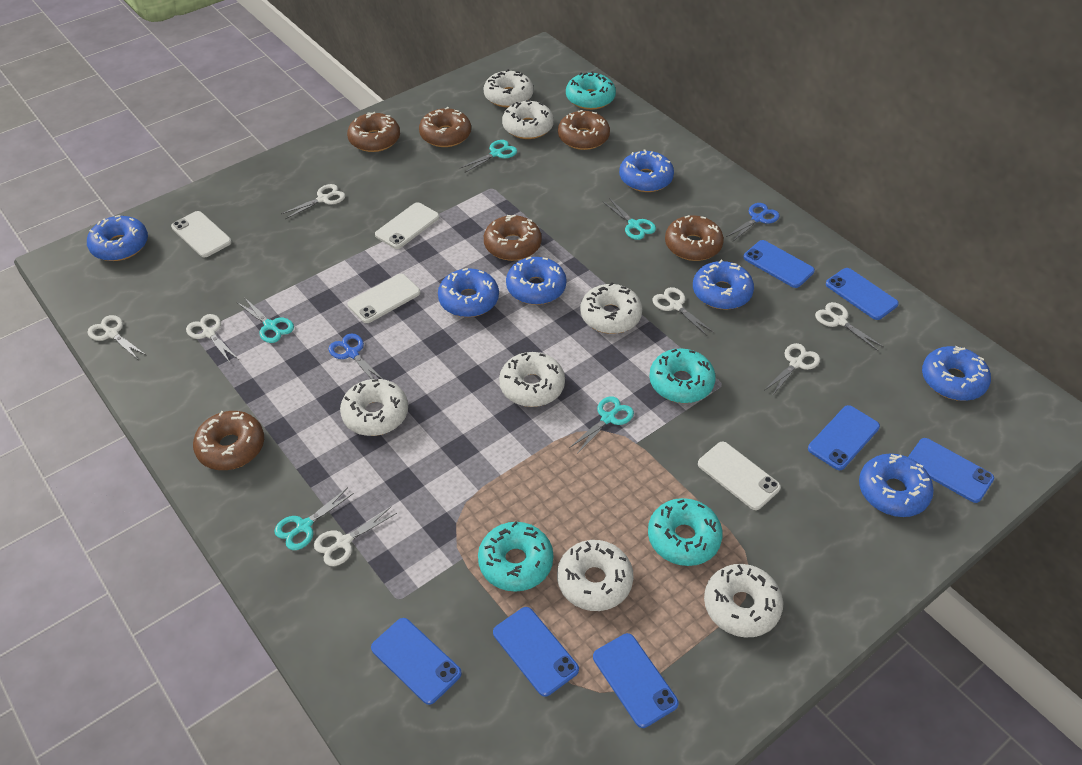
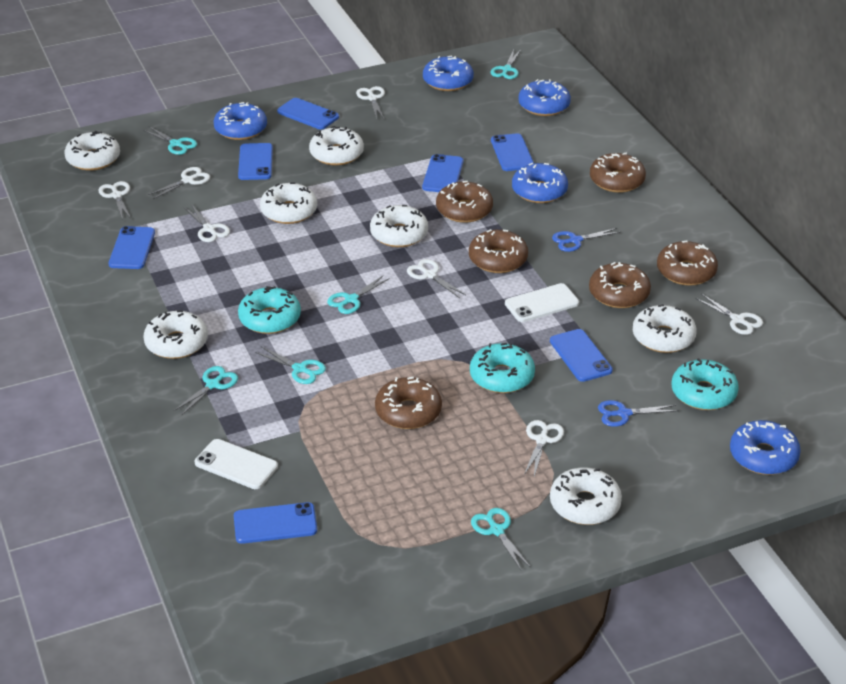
blue donut: 7 -> 5
turquoise donut: 4 -> 3
turquoise scissors: 5 -> 6
white phone: 4 -> 2

